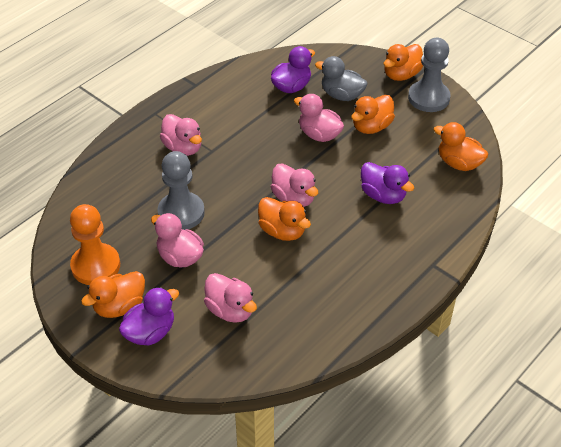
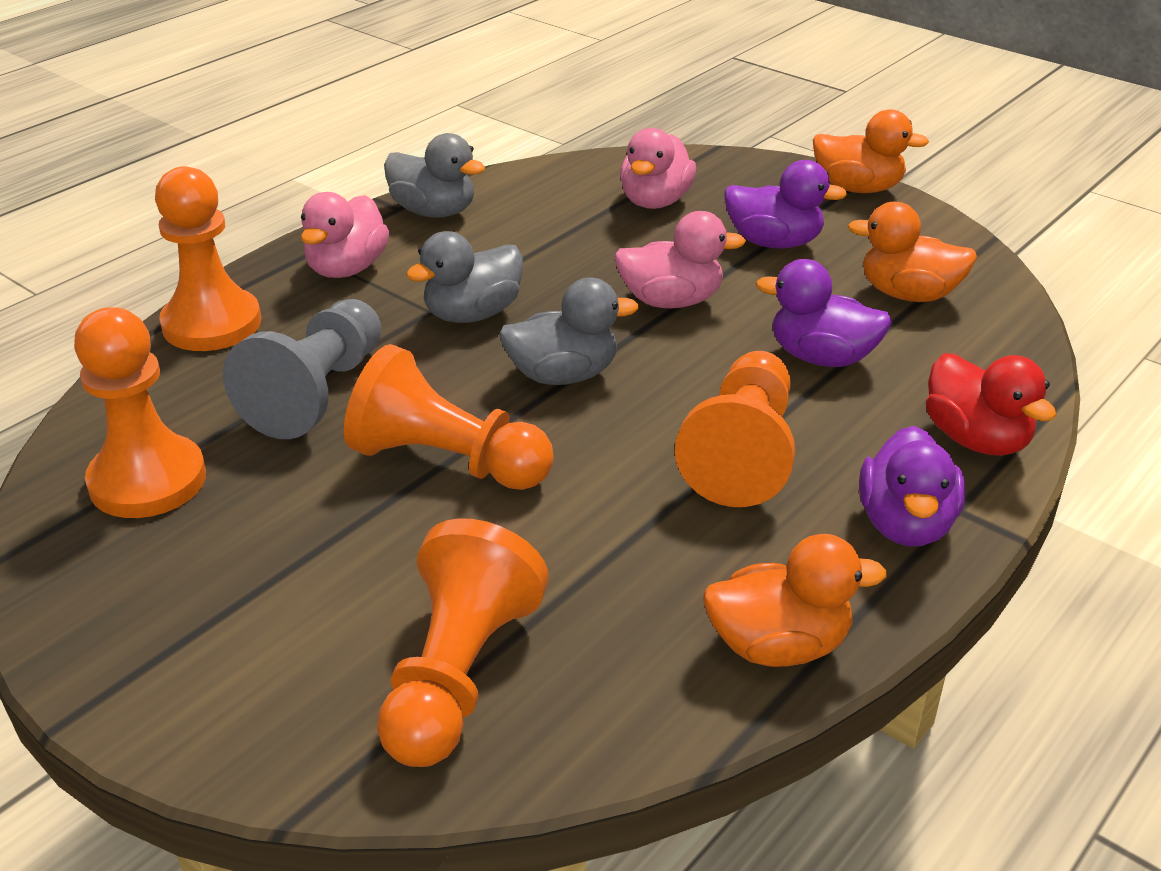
grey duck: 1 -> 3
grey pawn: 2 -> 1
orange duck: 5 -> 3
orange pawn: 1 -> 5
pink duck: 5 -> 3
red duck: 0 -> 1

